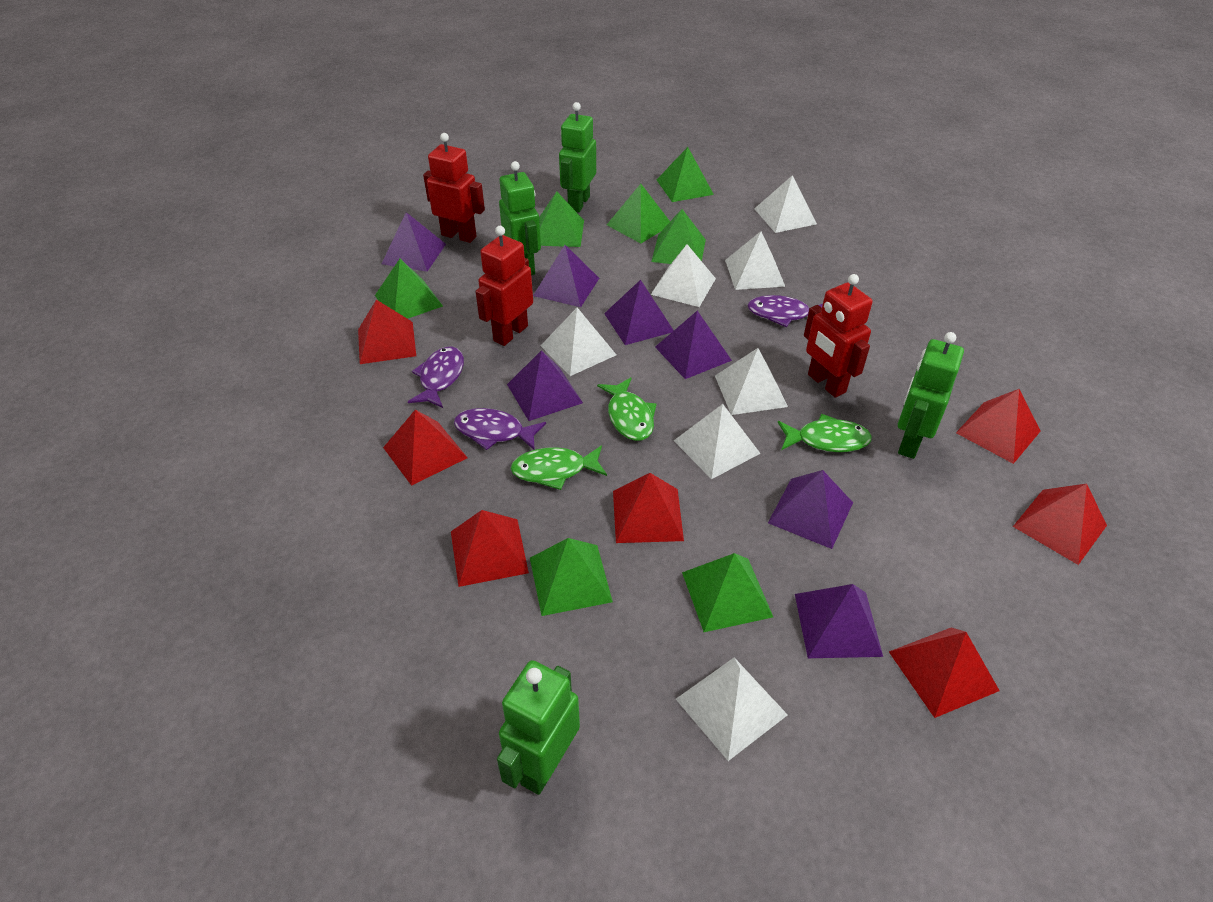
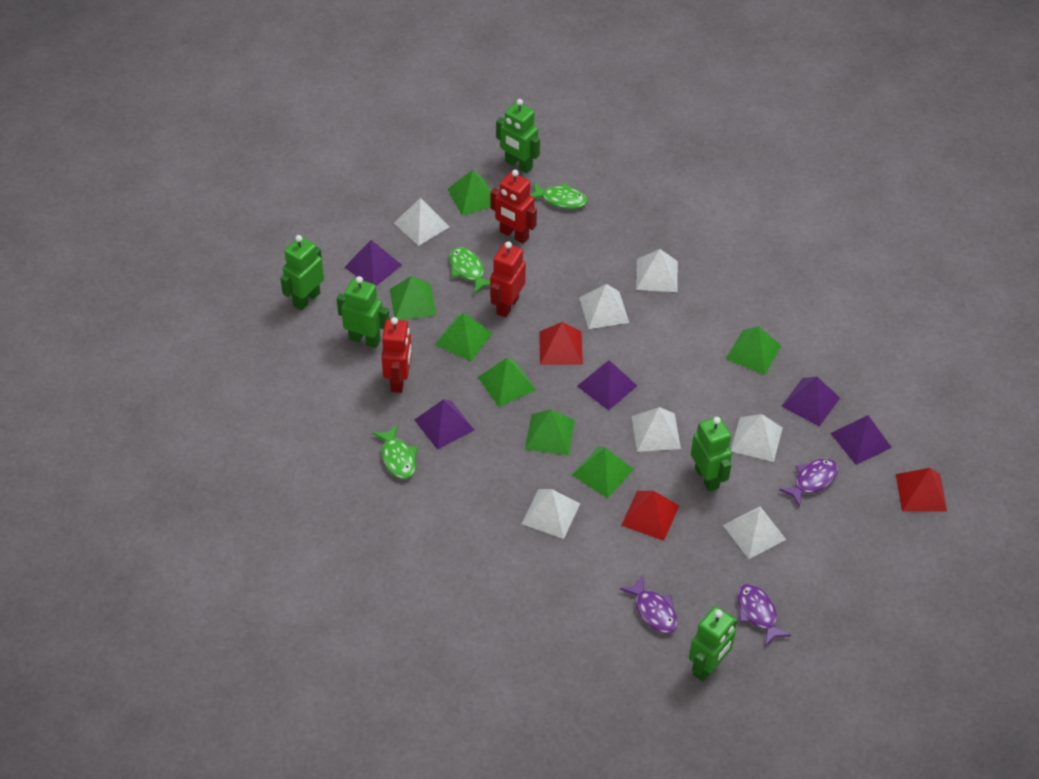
green robot: 4 -> 5
purple pyramid: 7 -> 5
red pyramid: 7 -> 3

